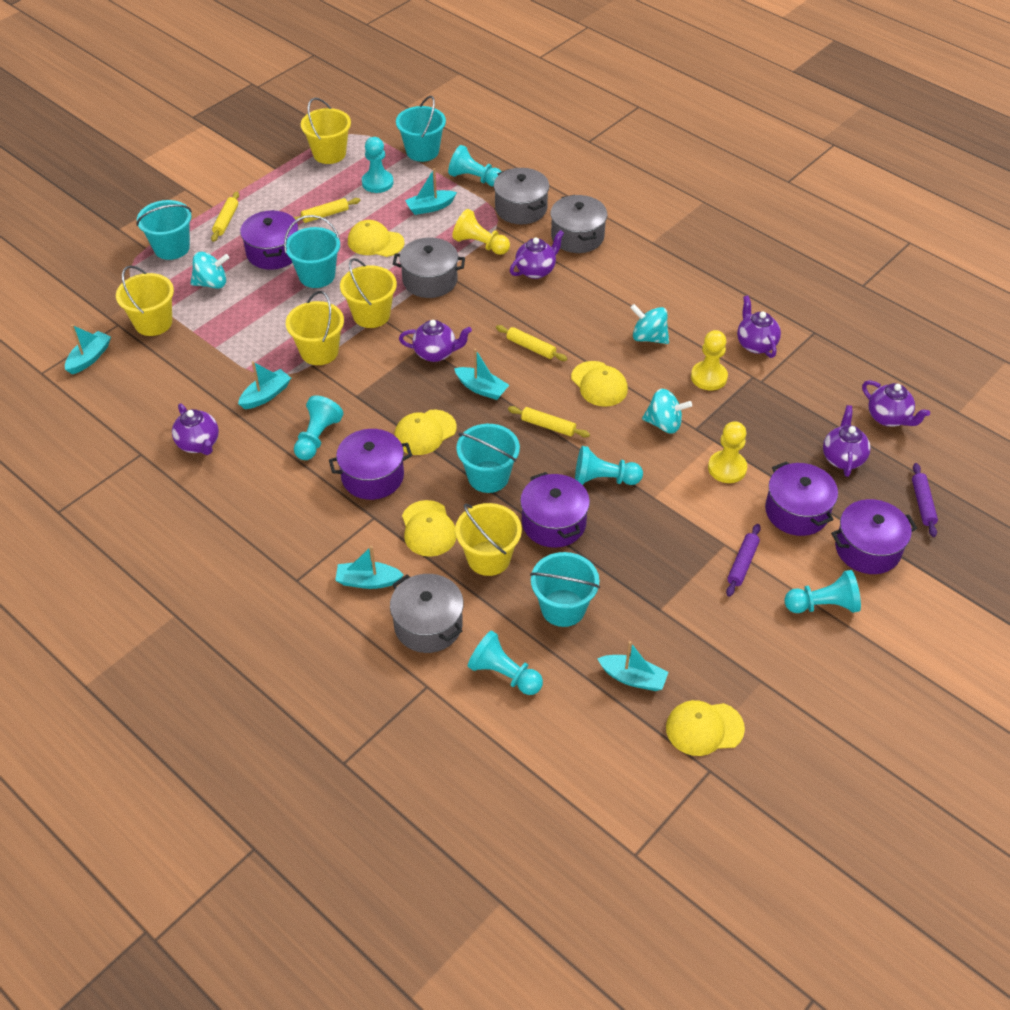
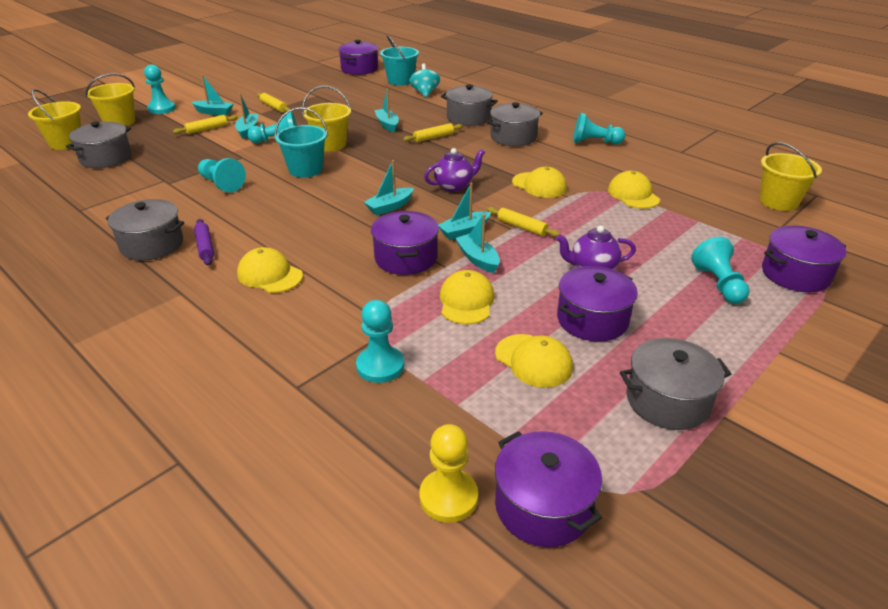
grey pot: 4 -> 5
purple rolling pin: 2 -> 1
purple teapot: 6 -> 2
turquoise bucket: 5 -> 2
turquoise spinning top: 3 -> 1
yellow bucket: 5 -> 4
yellow pawn: 3 -> 1

